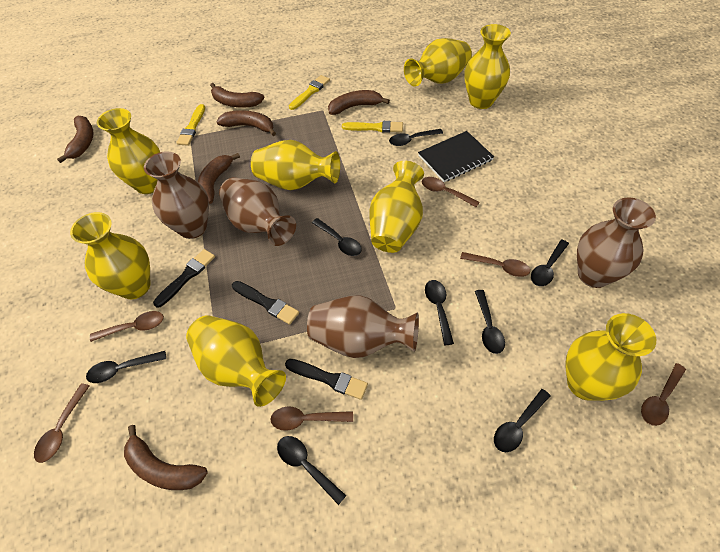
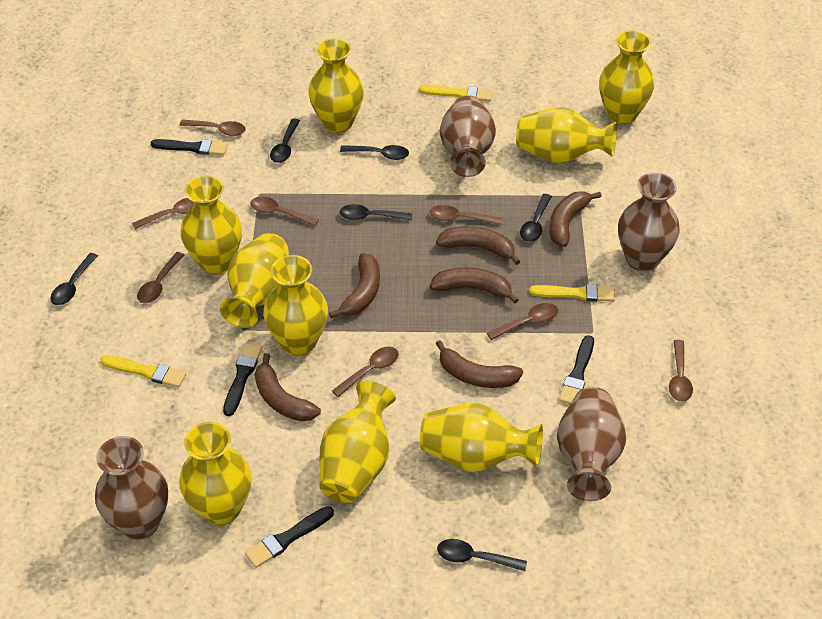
black brush: 3 -> 4
black notebook: 1 -> 0
black spoon: 8 -> 6
brown spoon: 6 -> 8
yellow vase: 8 -> 9

